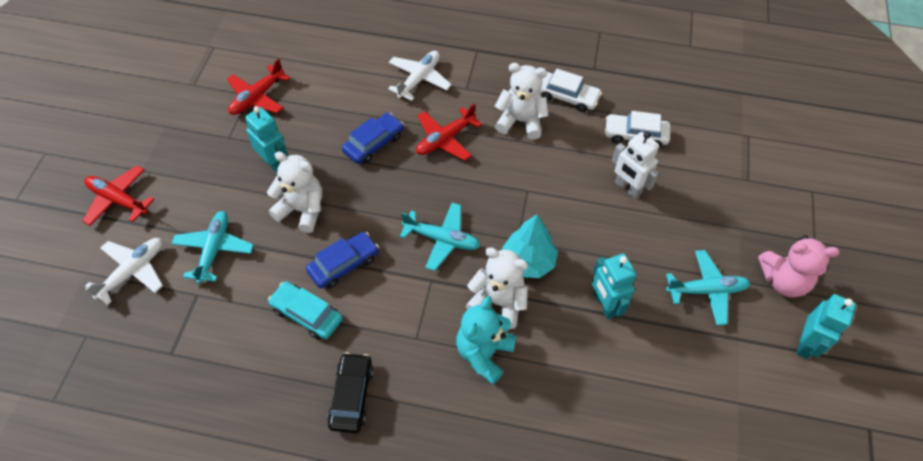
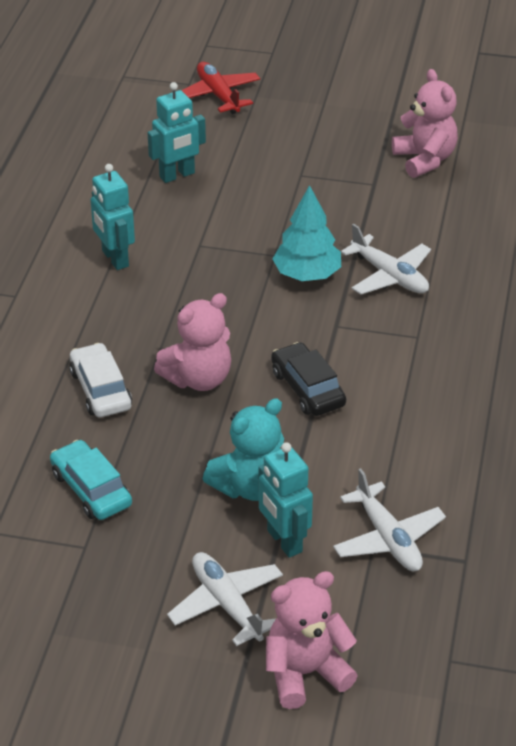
blue car: 2 -> 0
pink teddy bear: 1 -> 3
red plane: 3 -> 1
turquoise plane: 3 -> 0
white car: 2 -> 1
white plane: 2 -> 3
white robot: 1 -> 0
white teddy bear: 3 -> 0

